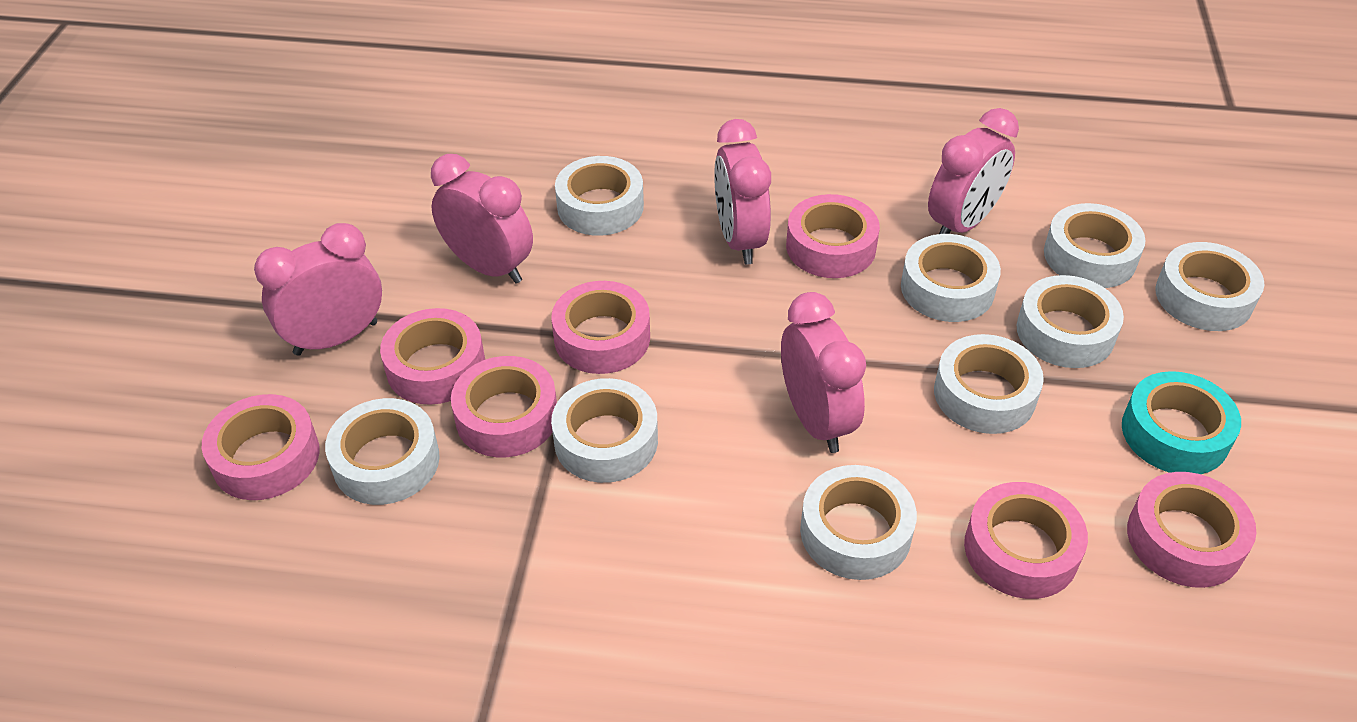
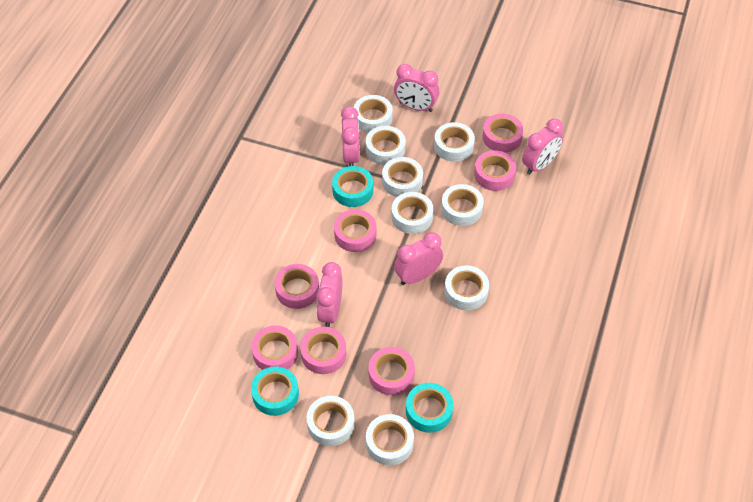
turquoise tape: 1 -> 3

